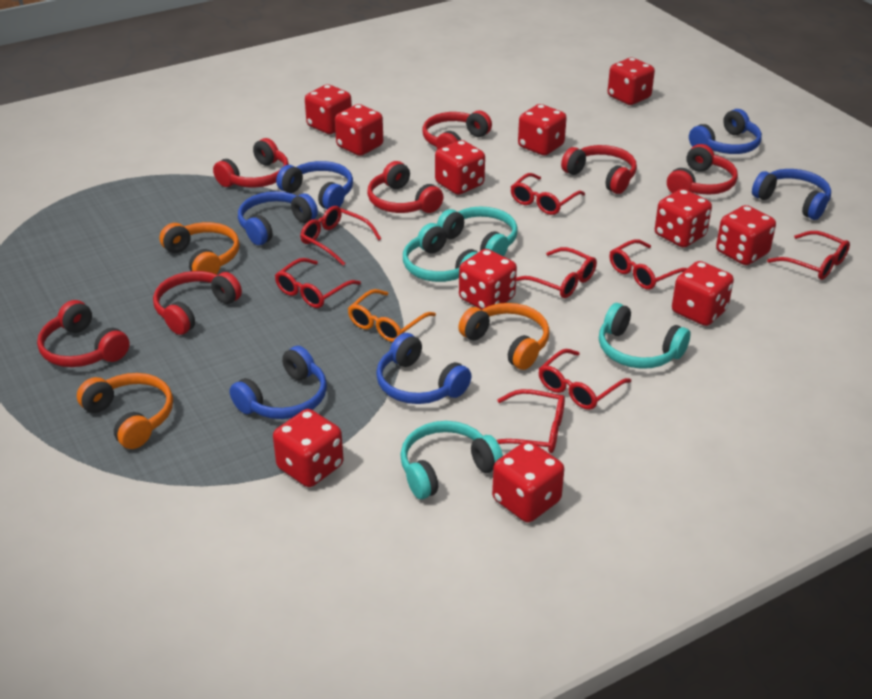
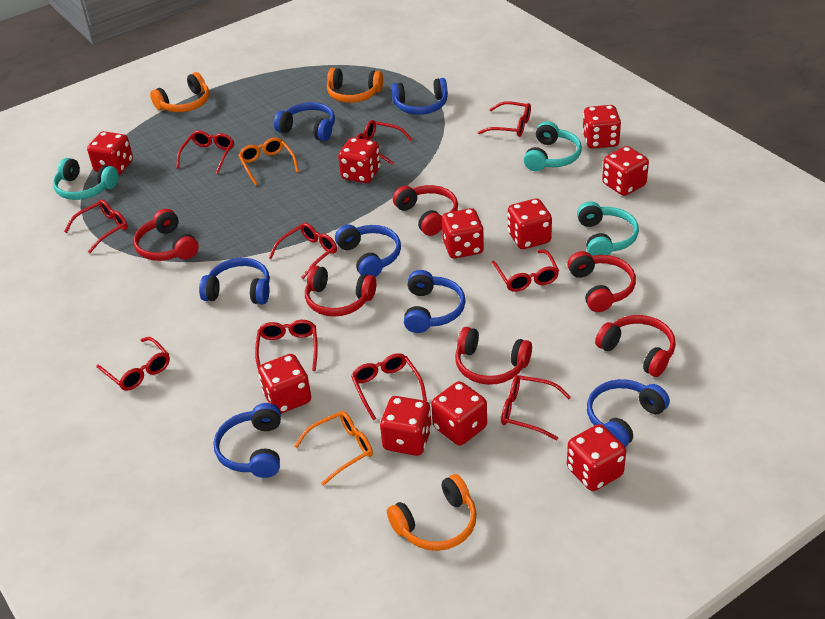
blue headphones: 6 -> 7
orange glasses: 1 -> 2
red dice: 11 -> 10
red glasses: 8 -> 10
red headphones: 7 -> 6
turquoise headphones: 4 -> 3

